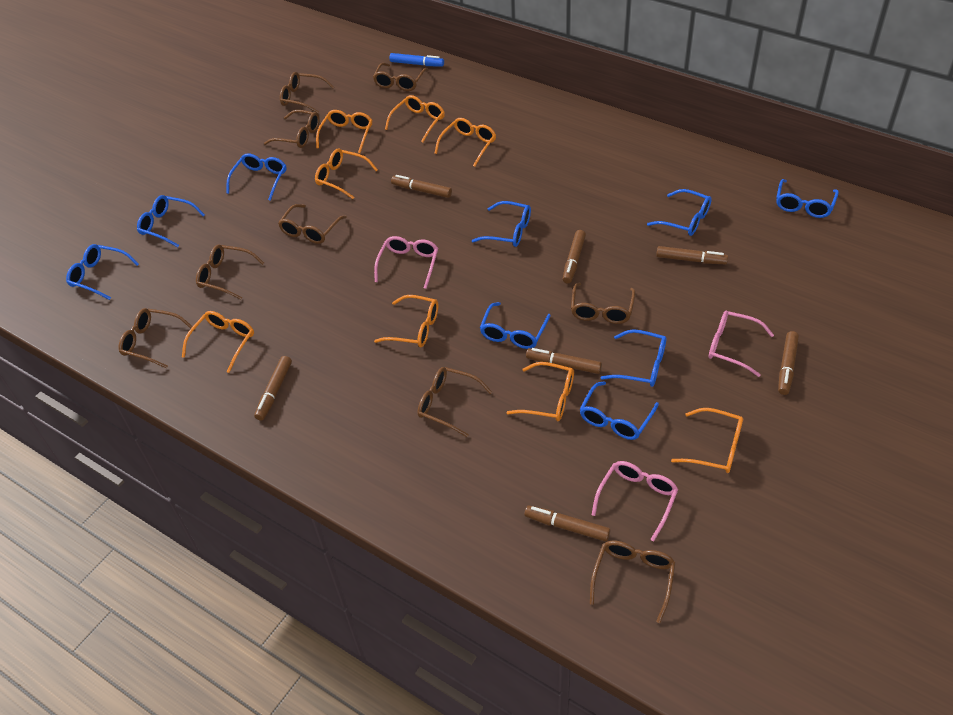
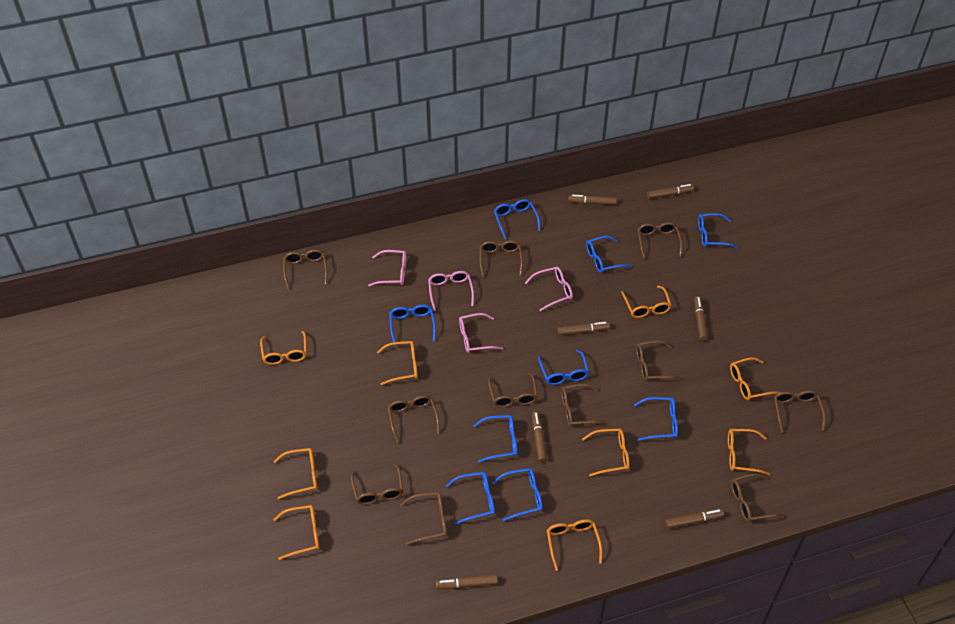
blue marker: 1 -> 0
brown glasses: 9 -> 11
orange glasses: 8 -> 9
pink glasses: 3 -> 4

